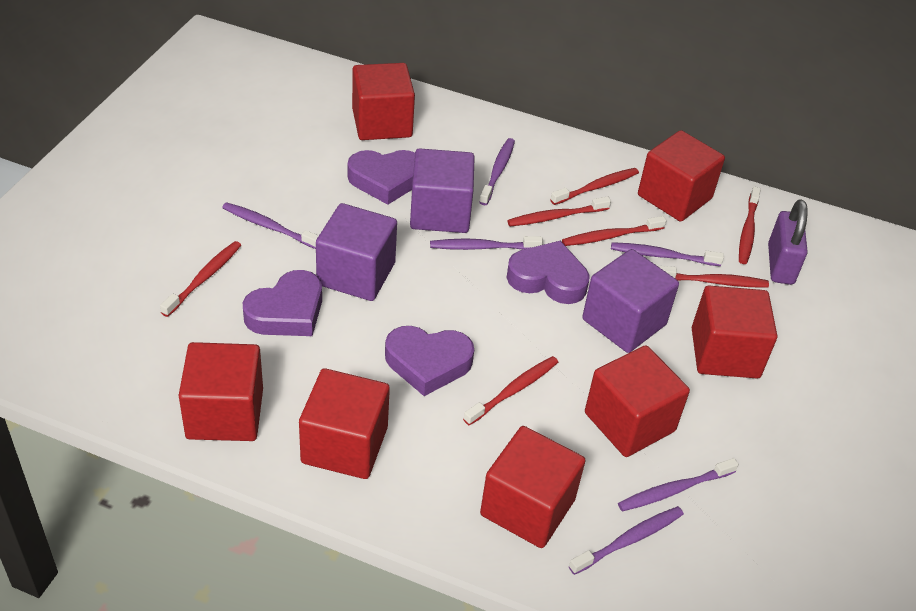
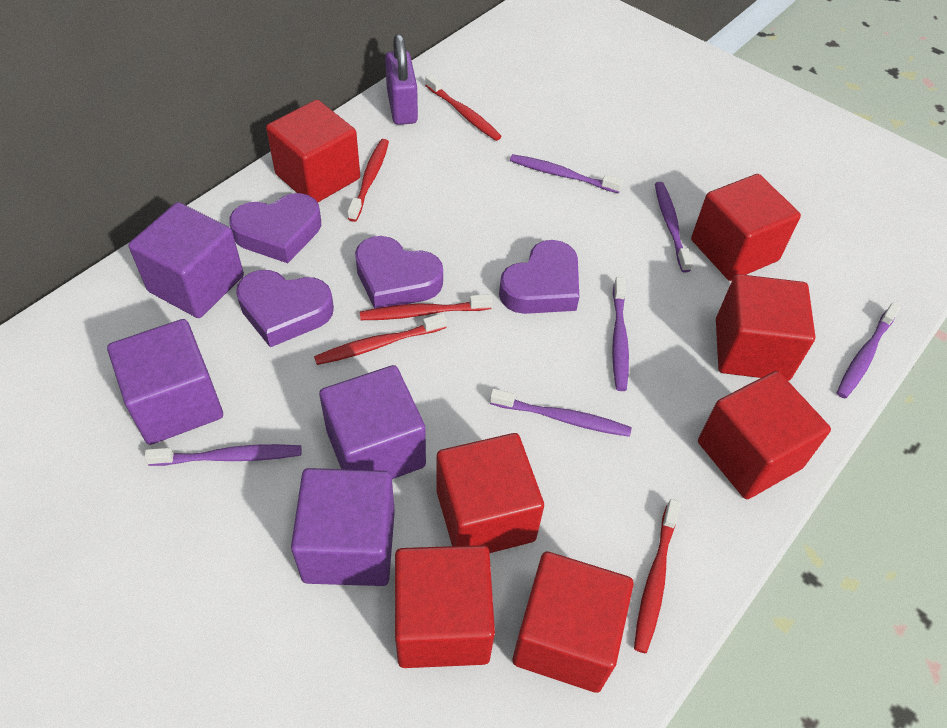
purple cube: 3 -> 4
red toothbrush: 7 -> 5

